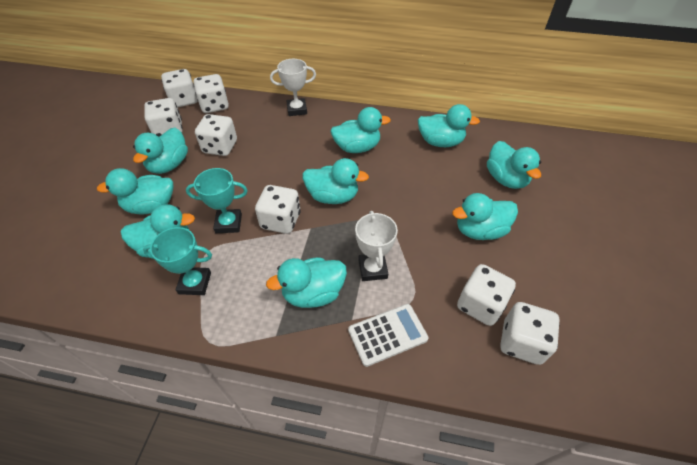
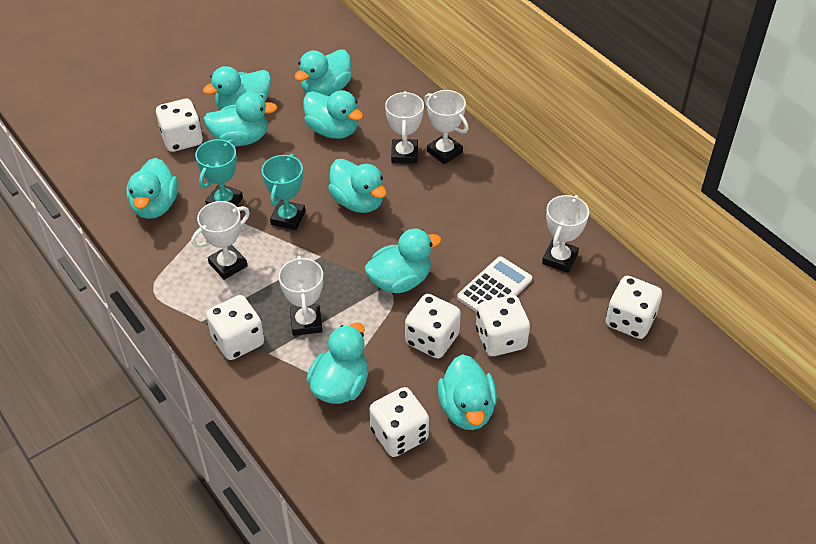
white dice: 7 -> 6
white trophy: 2 -> 5

